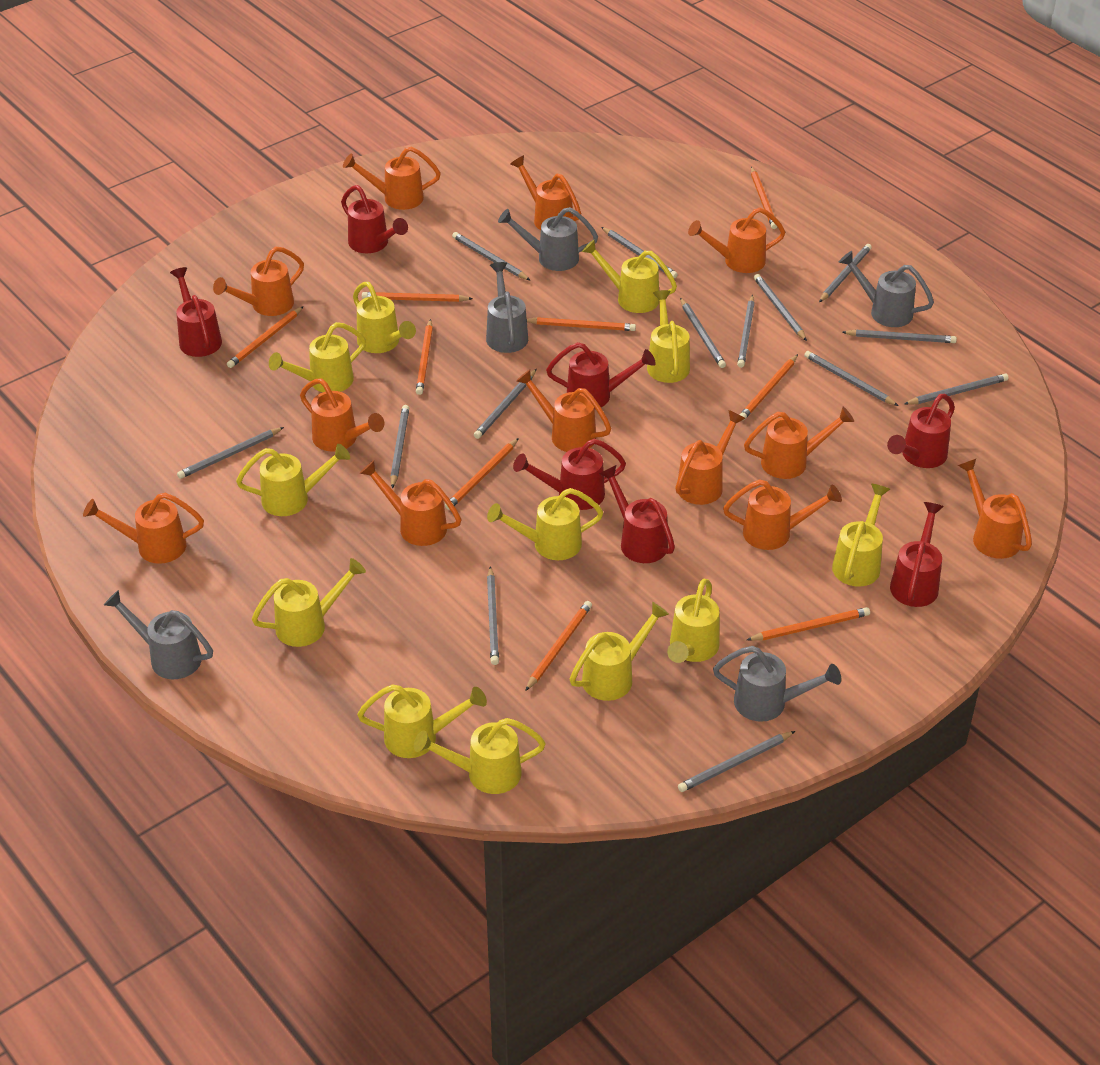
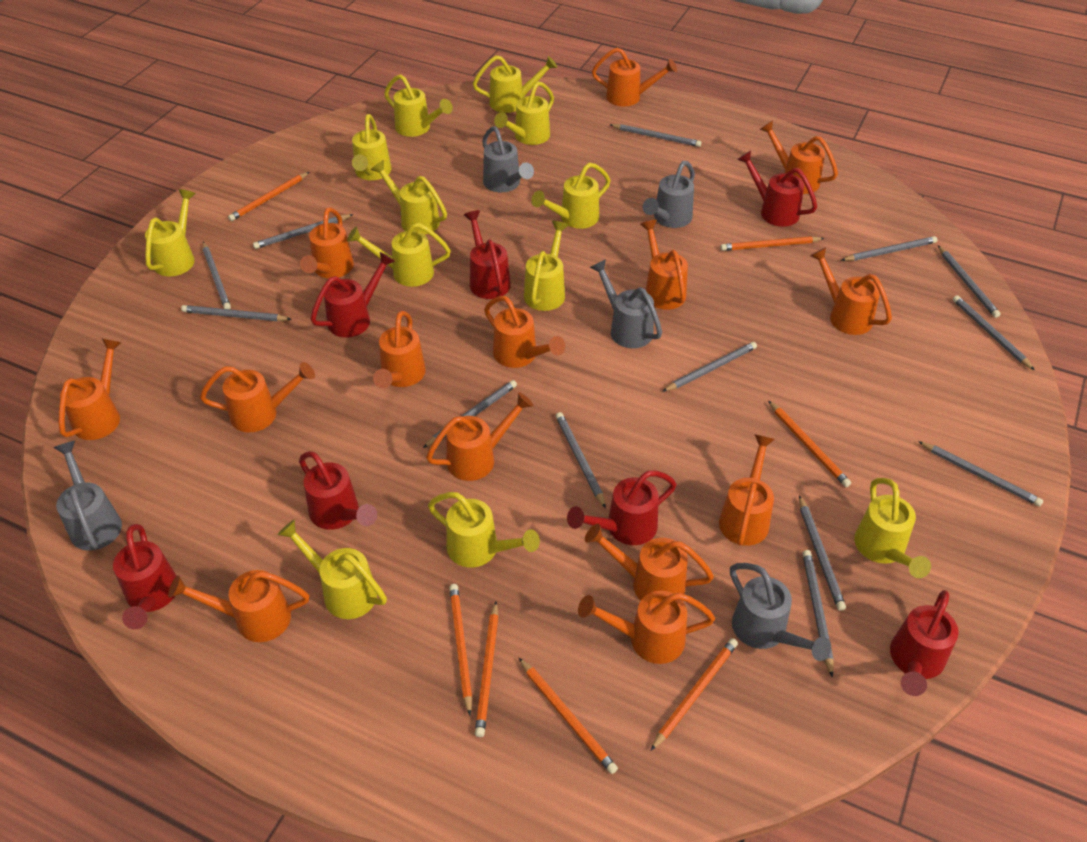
grey pencil: 14 -> 13
orange pencil: 9 -> 7
orange watering can: 12 -> 14

